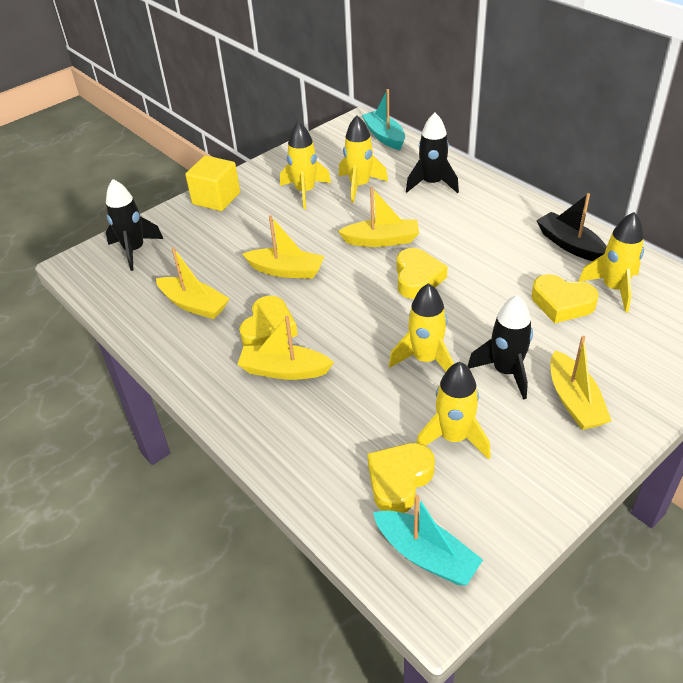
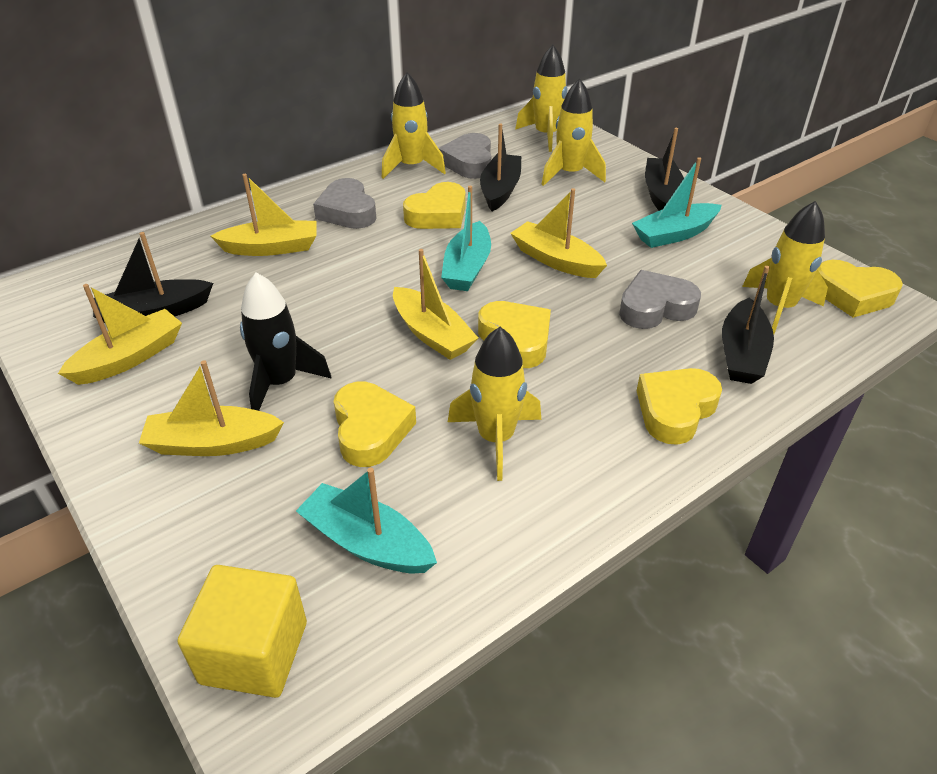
black boat: 1 -> 4
black rocket: 3 -> 1
grey heart: 0 -> 3
turquoise boat: 2 -> 3
yellow heart: 4 -> 5

